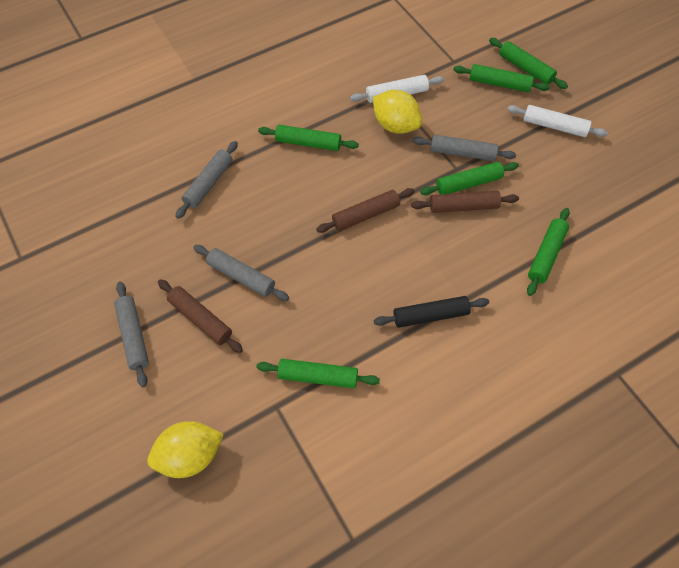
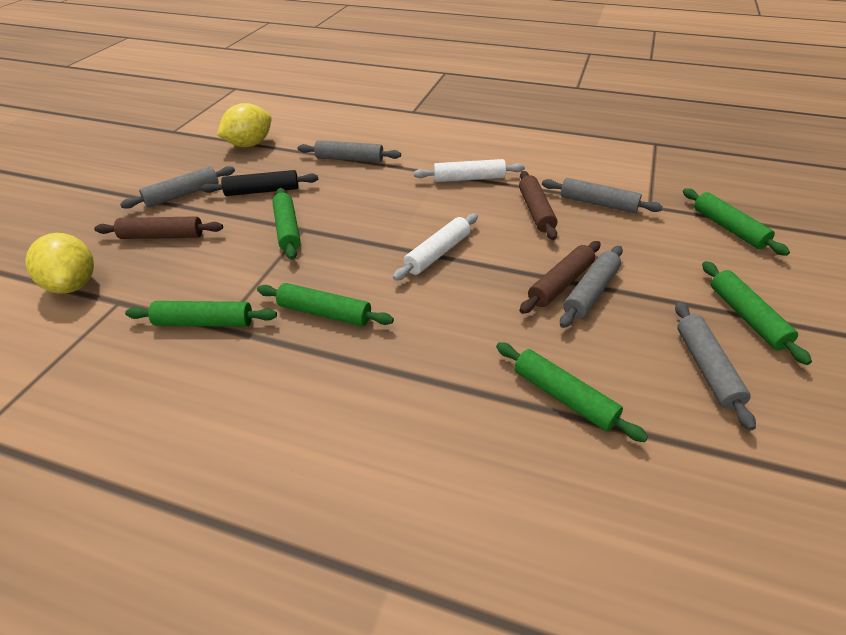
grey rolling pin: 4 -> 5

